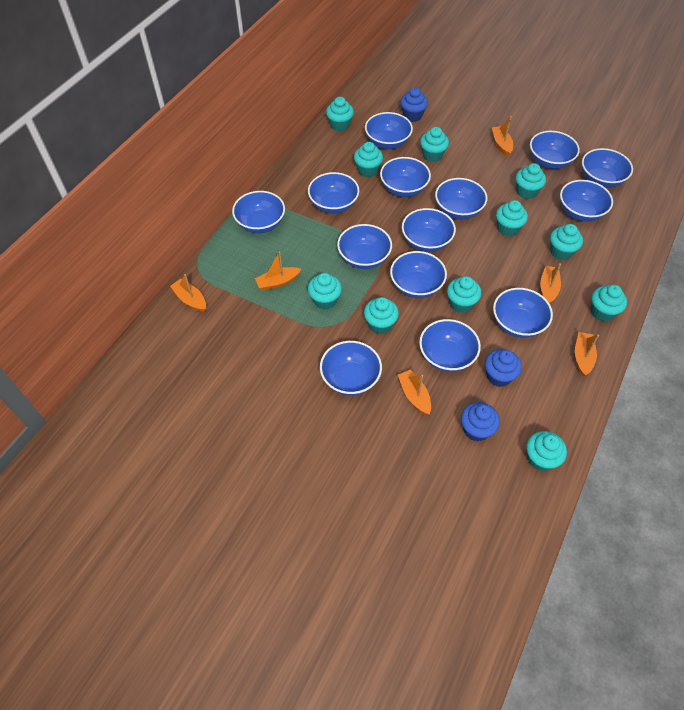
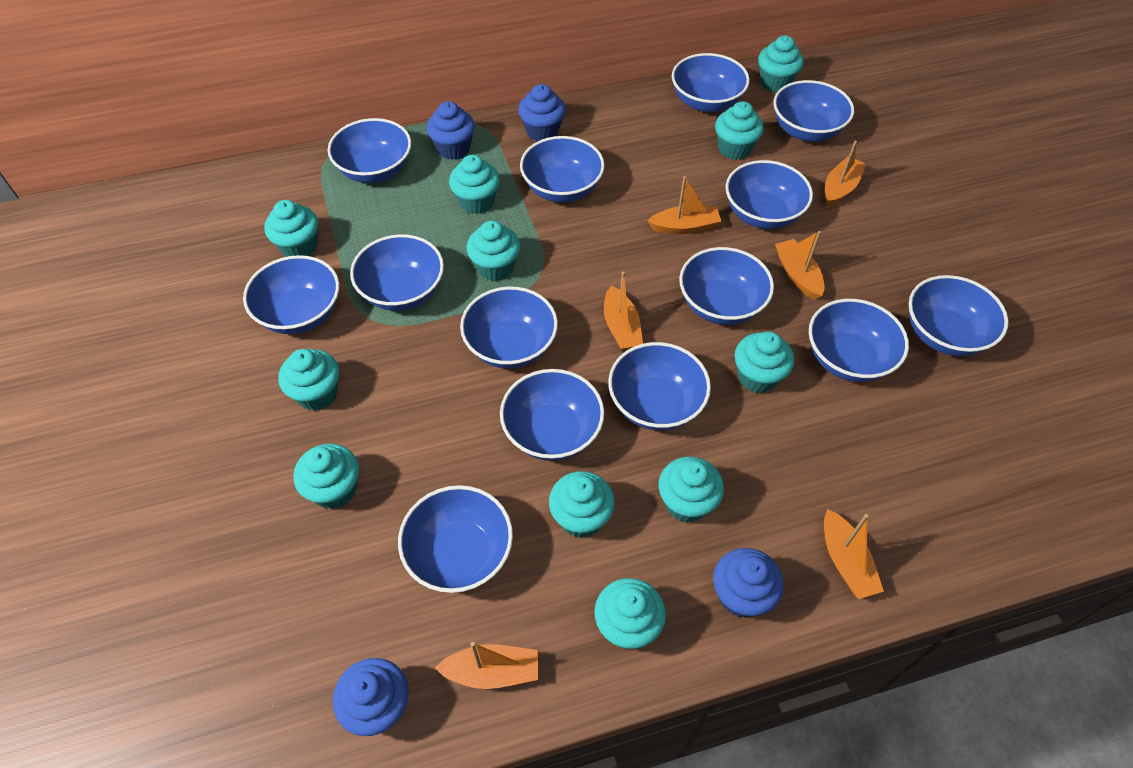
blue cupcake: 3 -> 4

